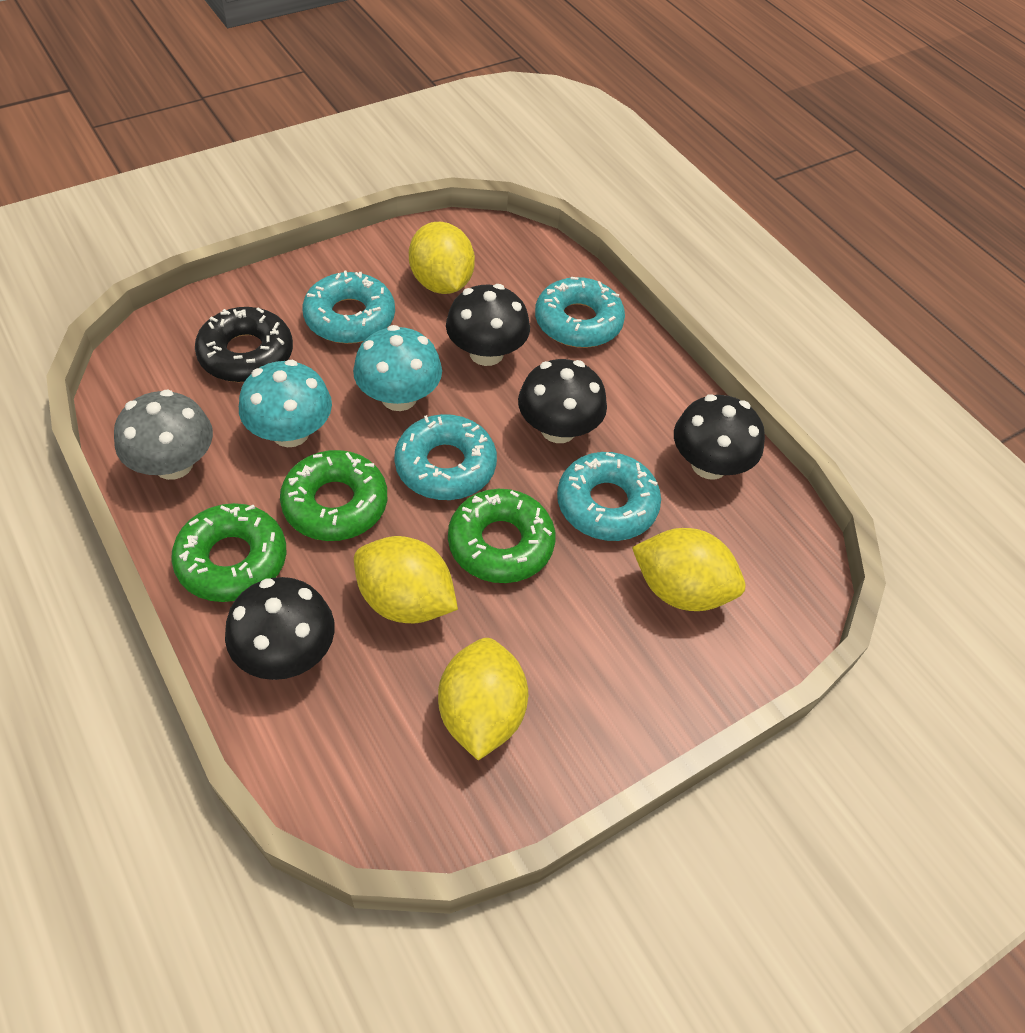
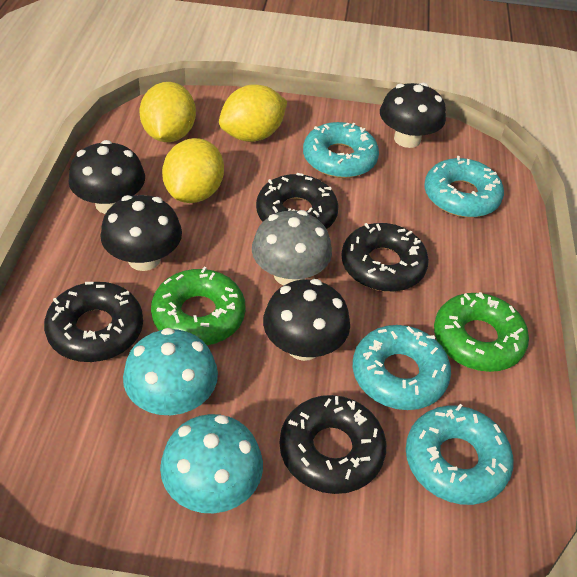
black donut: 1 -> 4
green donut: 3 -> 2
yellow lemon: 4 -> 3

